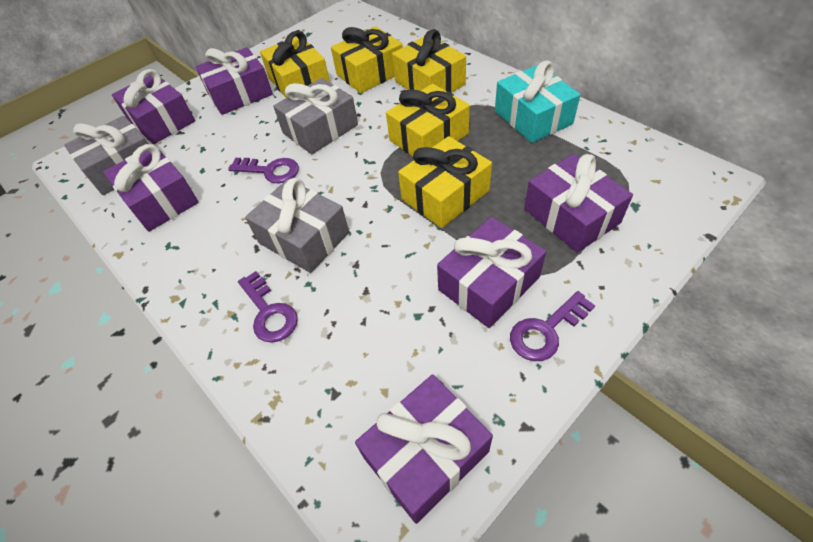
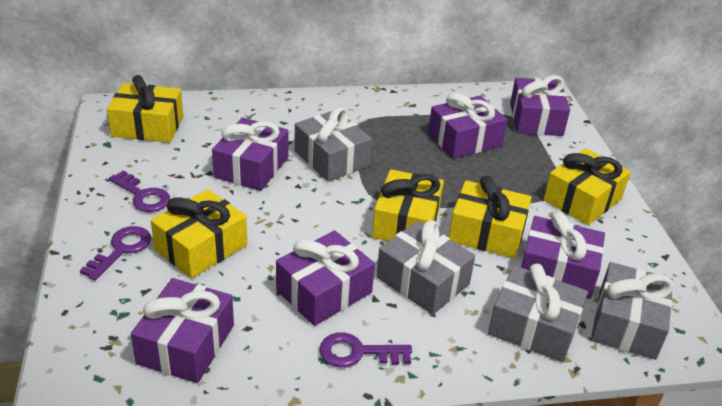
grey gift: 3 -> 4
turquoise gift: 1 -> 0

